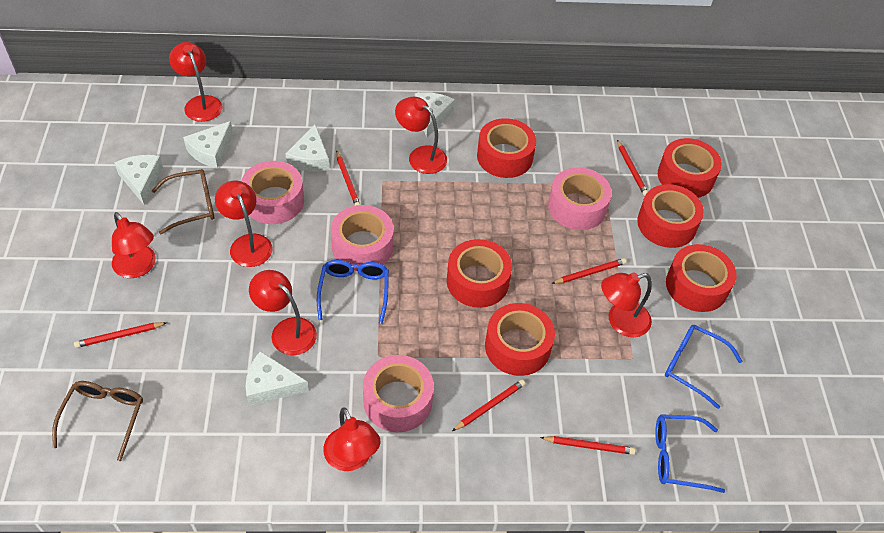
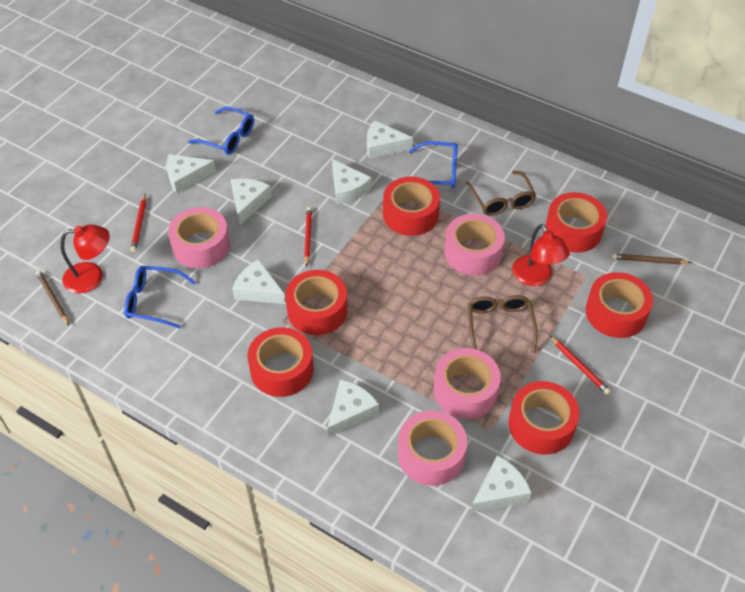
brown pencil: 0 -> 2
red lamp: 7 -> 2
red pencil: 6 -> 3
white cheese: 5 -> 7

